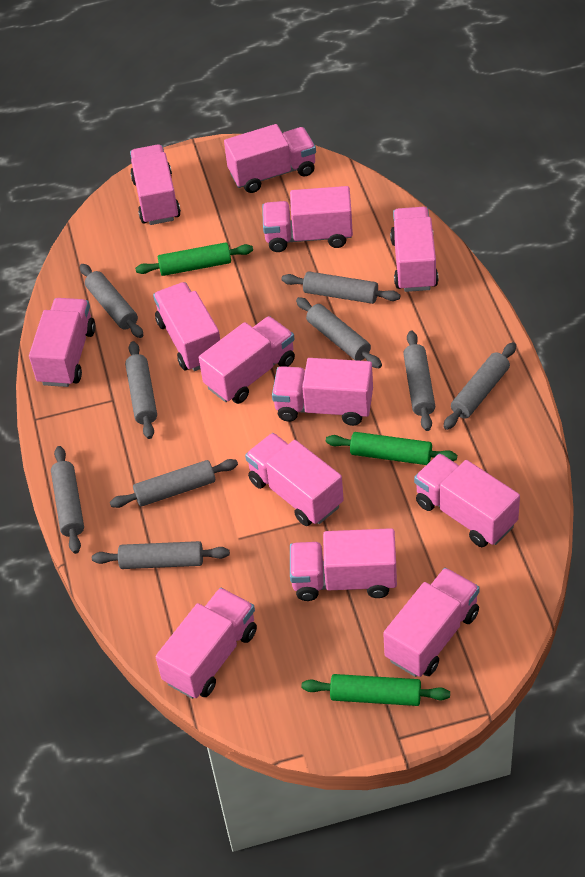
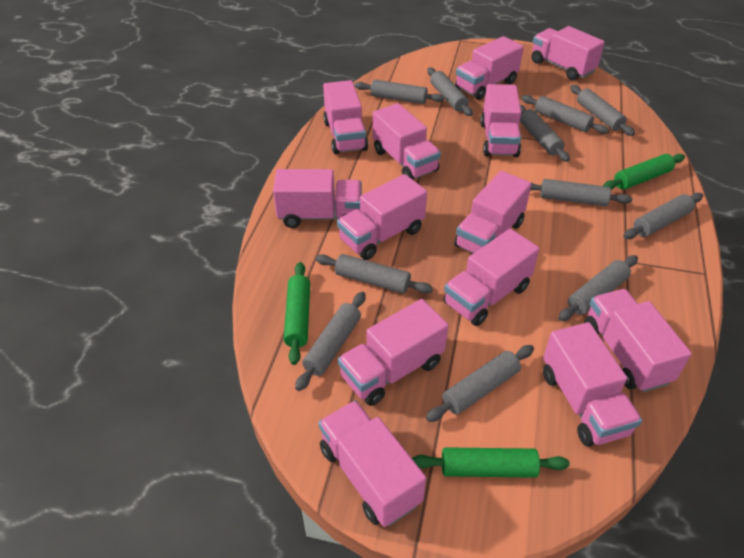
grey rolling pin: 9 -> 11

